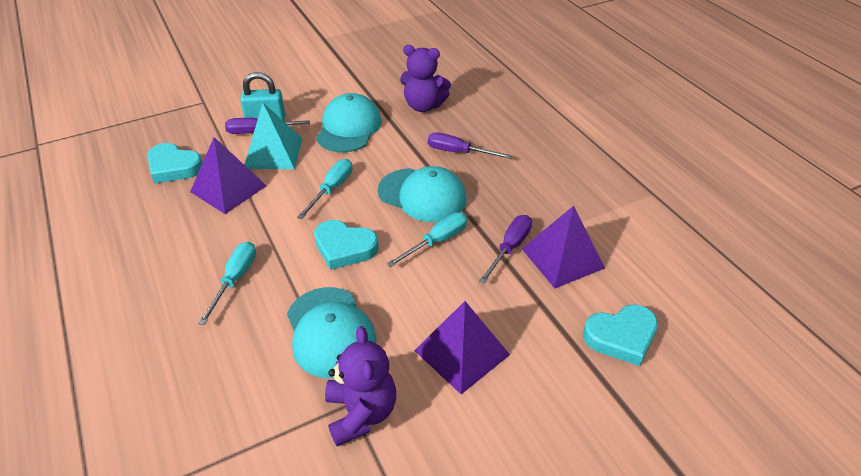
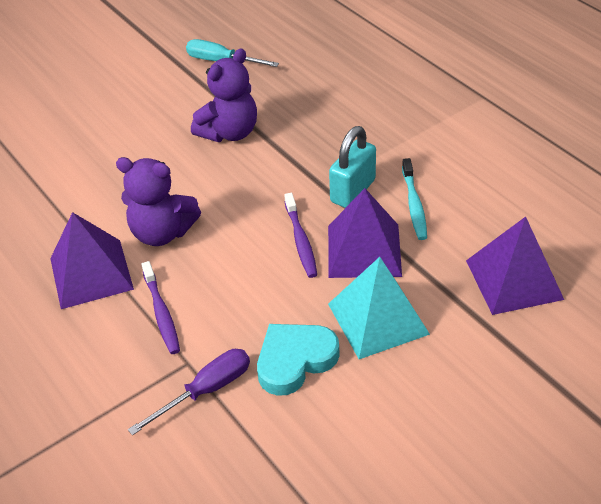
purple screwdriver: 3 -> 1
purple toothbrush: 0 -> 2
turquoise cap: 3 -> 0
turquoise heart: 3 -> 1
turquoise screwdriver: 3 -> 1
turquoise toothbrush: 0 -> 1

